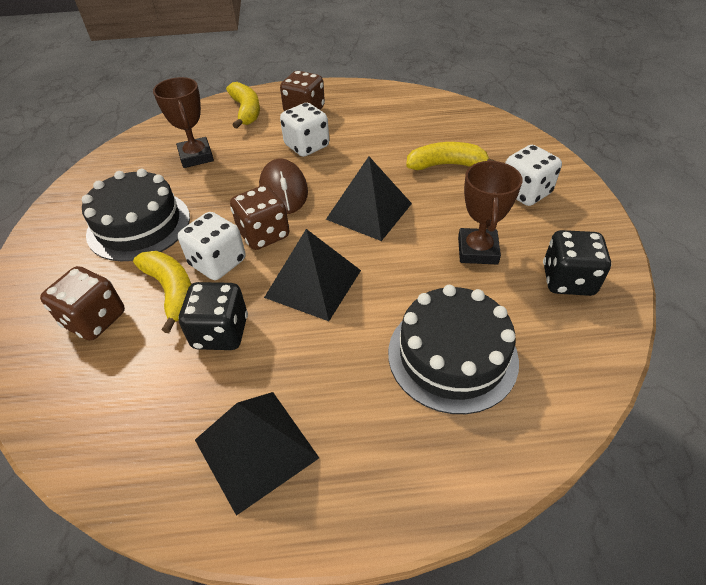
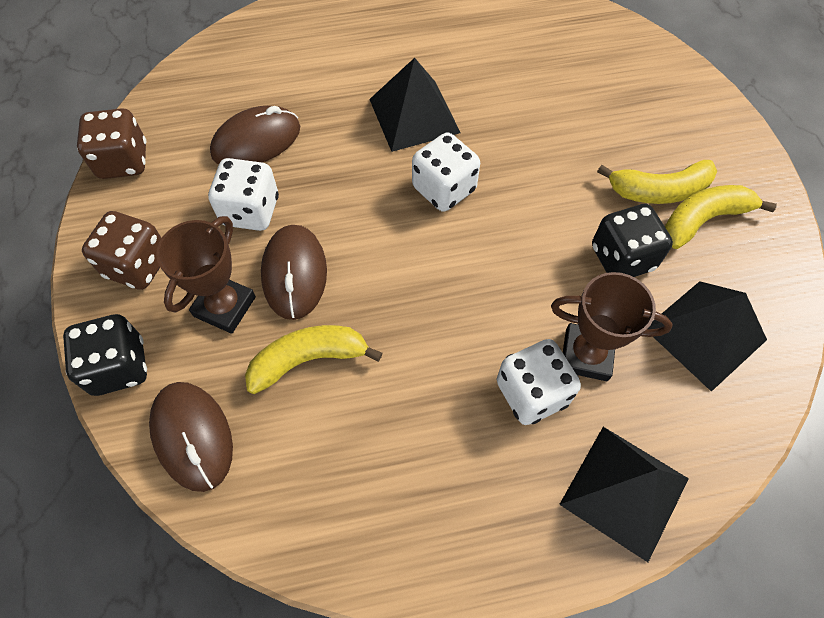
black cake: 2 -> 0
brown dice: 3 -> 2
brown mouse: 1 -> 3

